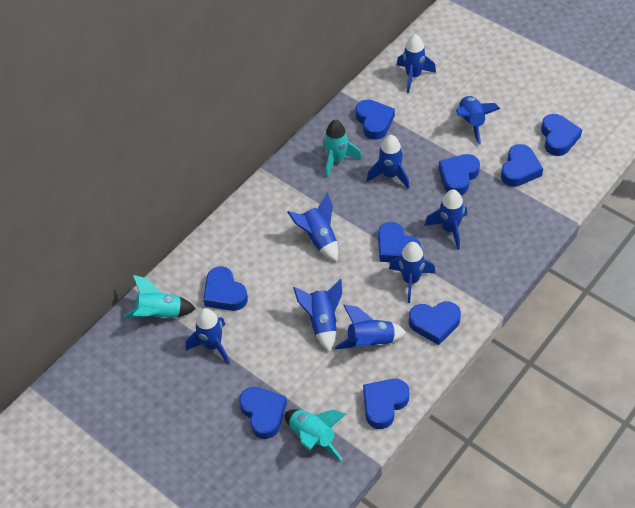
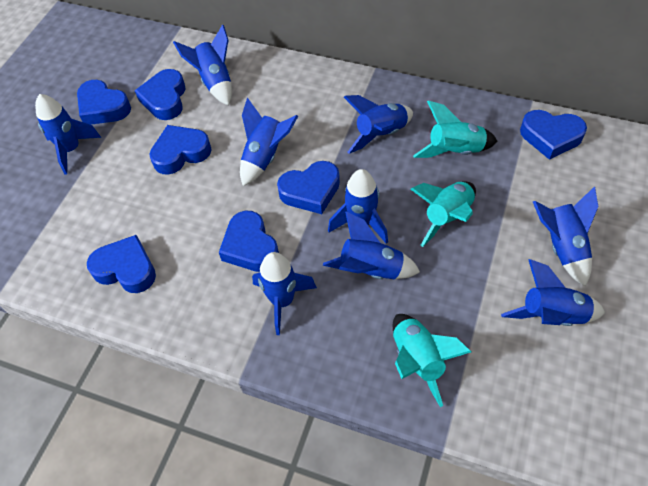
blue heart: 9 -> 7

